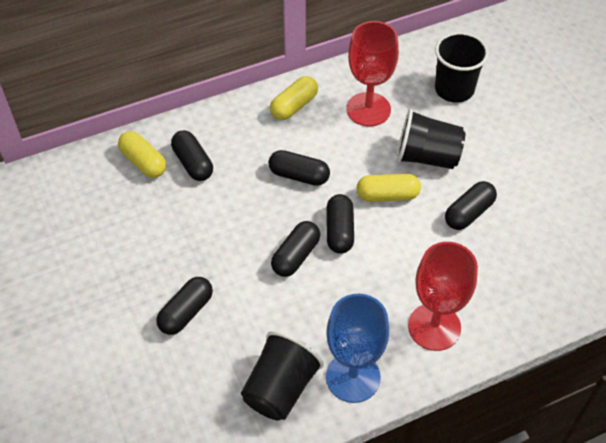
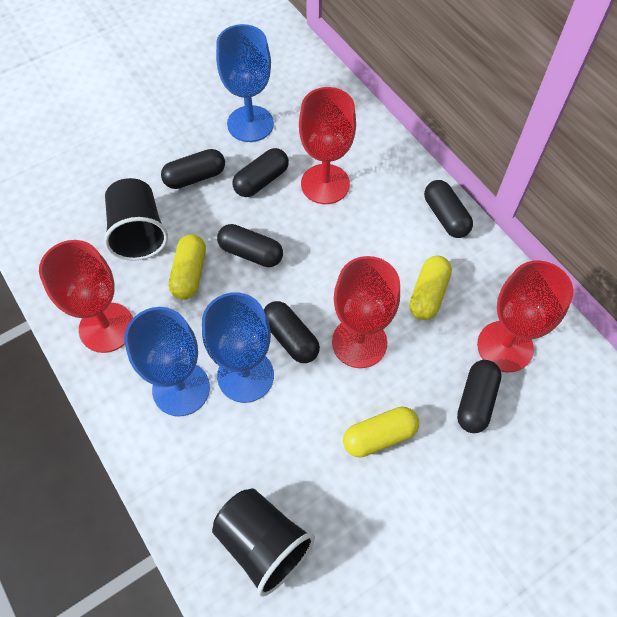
black cup: 3 -> 2
blue goblet: 1 -> 3
red goblet: 2 -> 4

